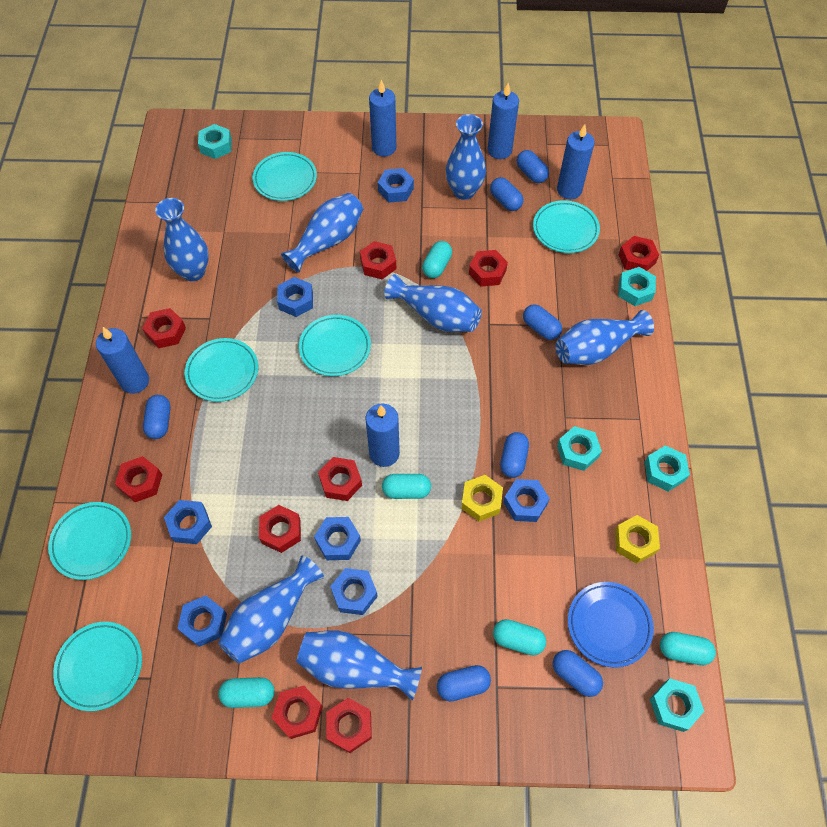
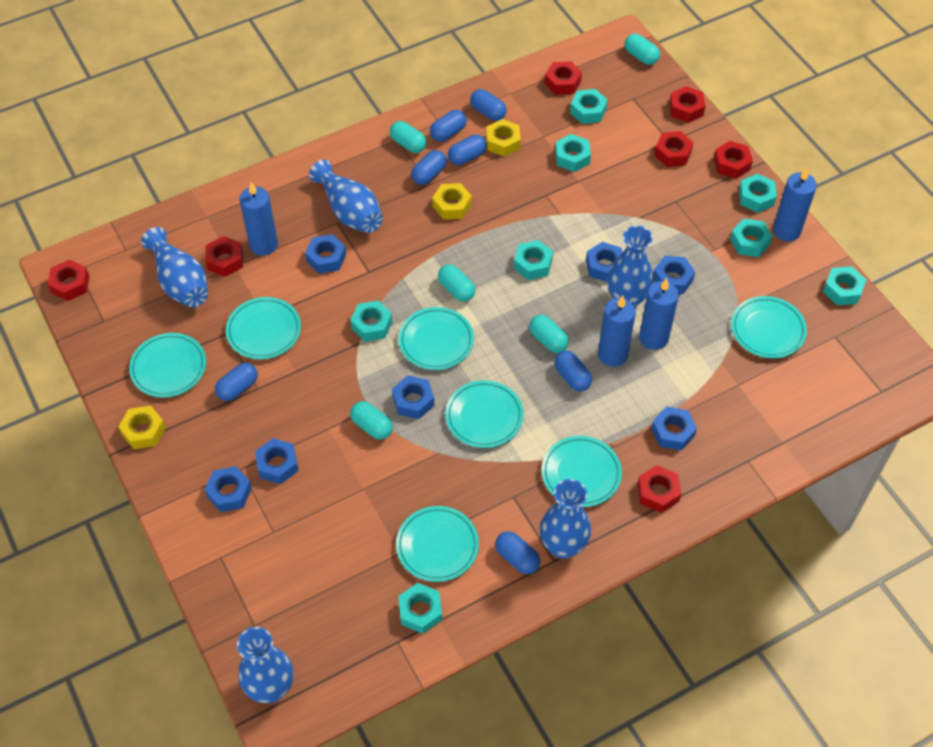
blue candle: 5 -> 4
blue plate: 1 -> 0
blue vase: 7 -> 5
red nut: 9 -> 7
turquoise nut: 5 -> 8
turquoise plate: 6 -> 7
yellow nut: 2 -> 3

